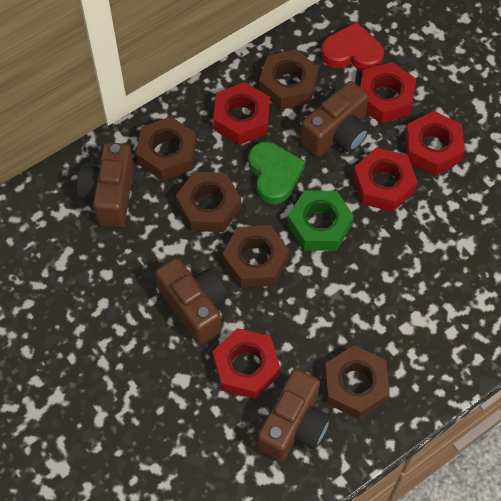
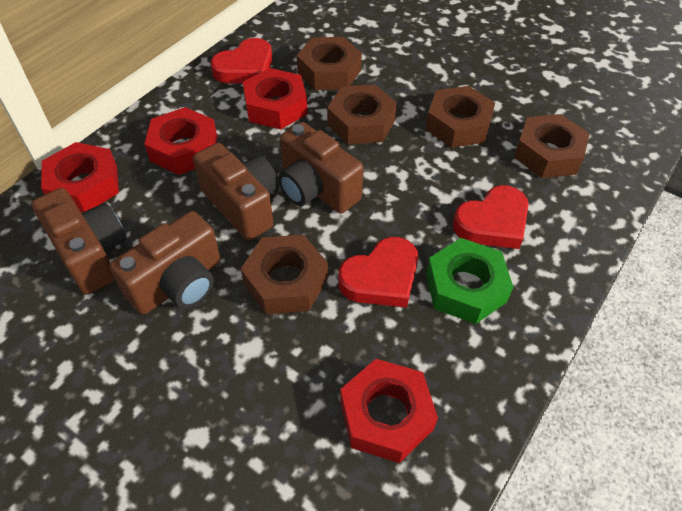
green heart: 1 -> 0
red heart: 1 -> 3
red nut: 5 -> 4

